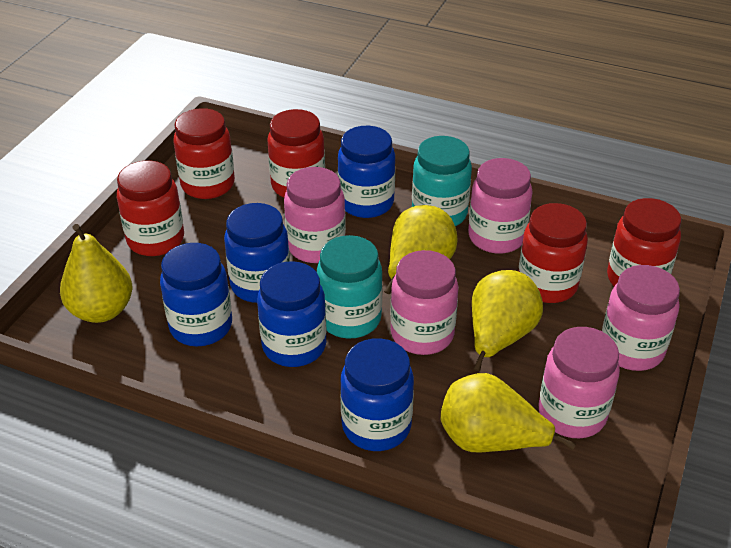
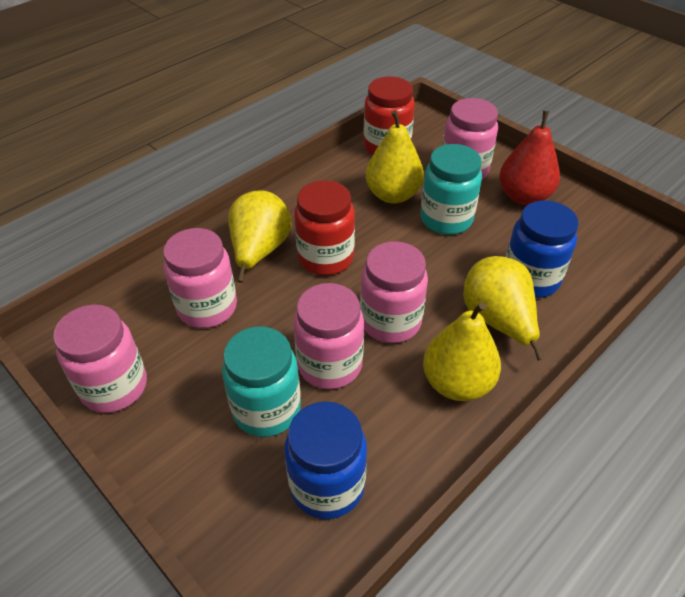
blue jar: 5 -> 2
red jar: 5 -> 2
red pear: 0 -> 1

